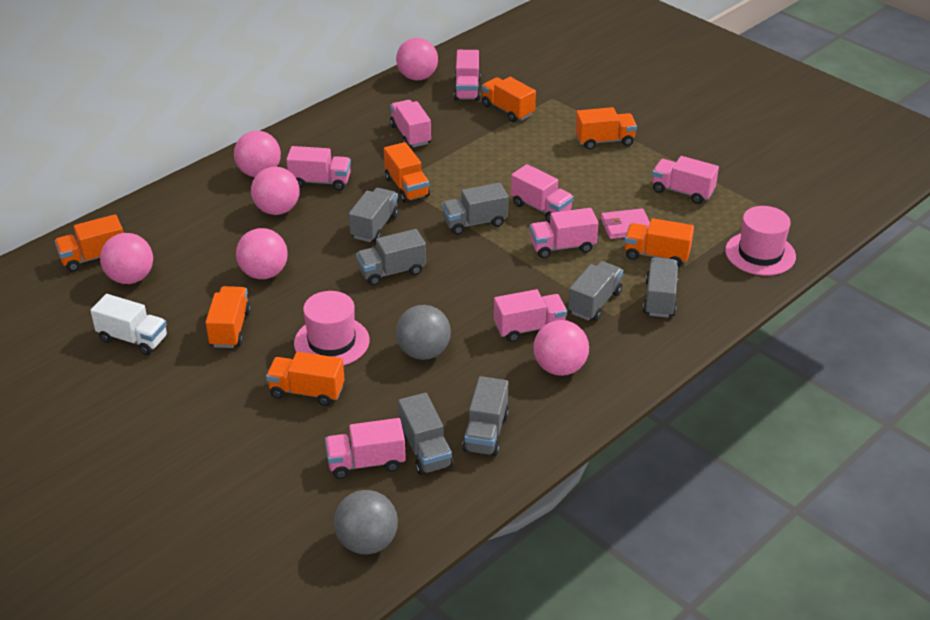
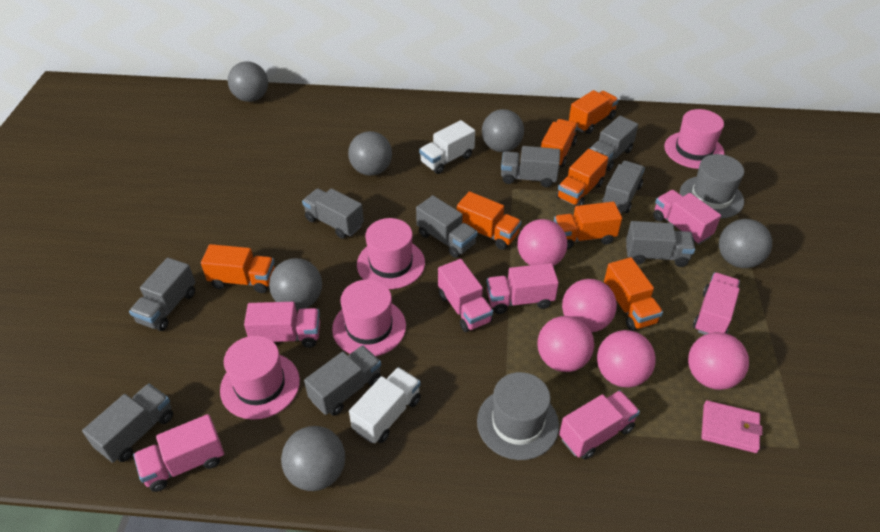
grey ball: 2 -> 6
grey hat: 0 -> 2
grey truck: 7 -> 9
pink ball: 6 -> 5
pink hat: 2 -> 4
pink truck: 8 -> 7
white truck: 1 -> 2

